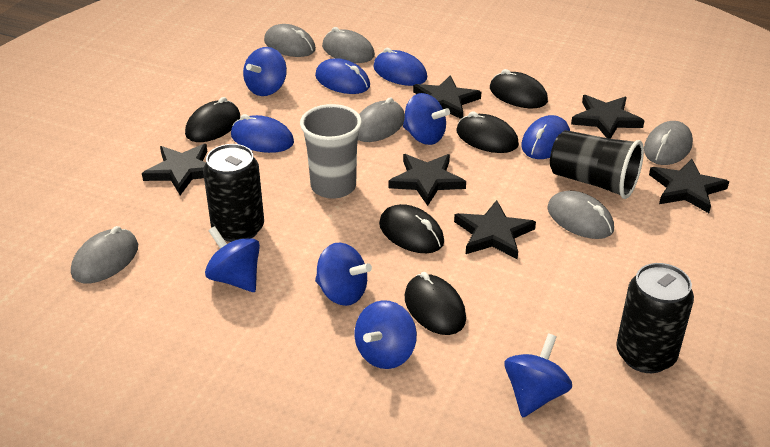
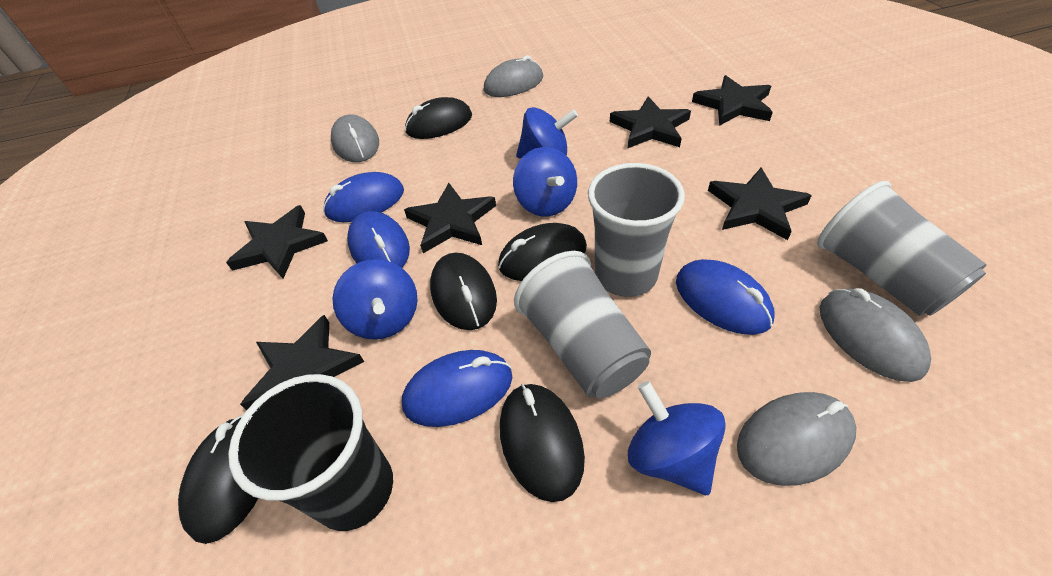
black can: 2 -> 0
blue spinning top: 6 -> 4
grey cup: 1 -> 3
grey mouse: 6 -> 4

